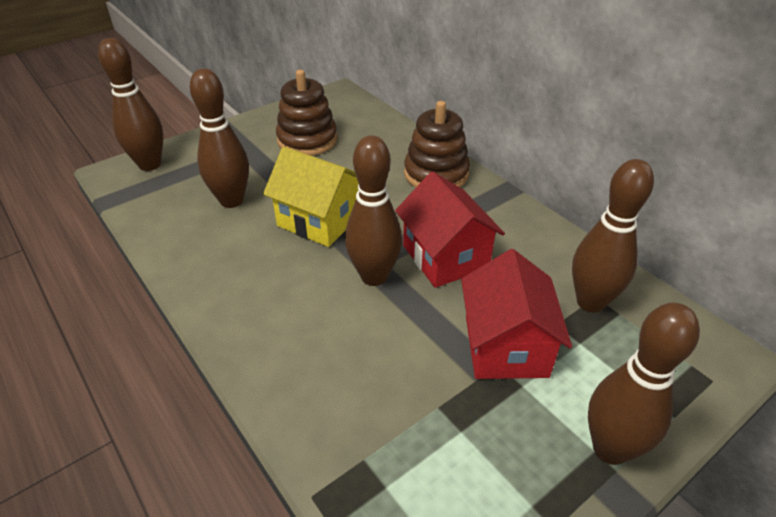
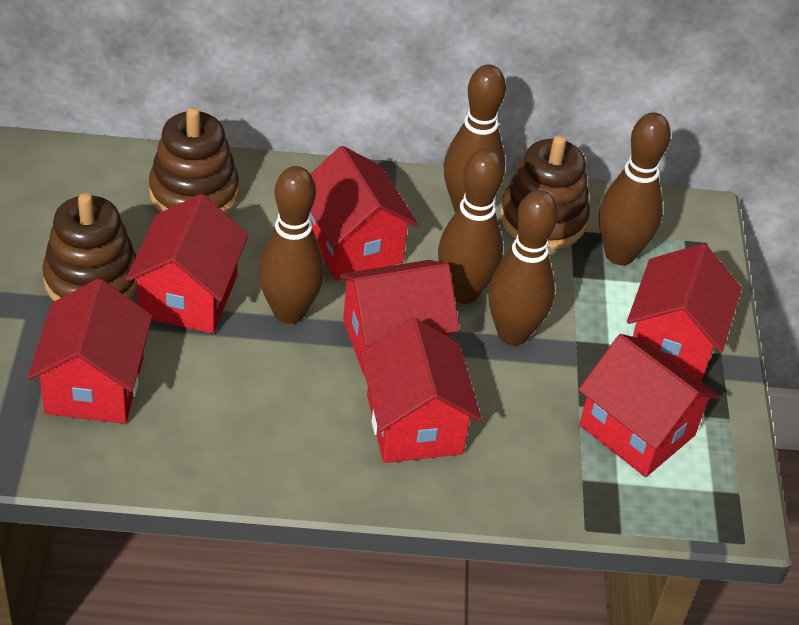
brown stacking toy: 2 -> 3
red house: 2 -> 7
yellow house: 1 -> 0

